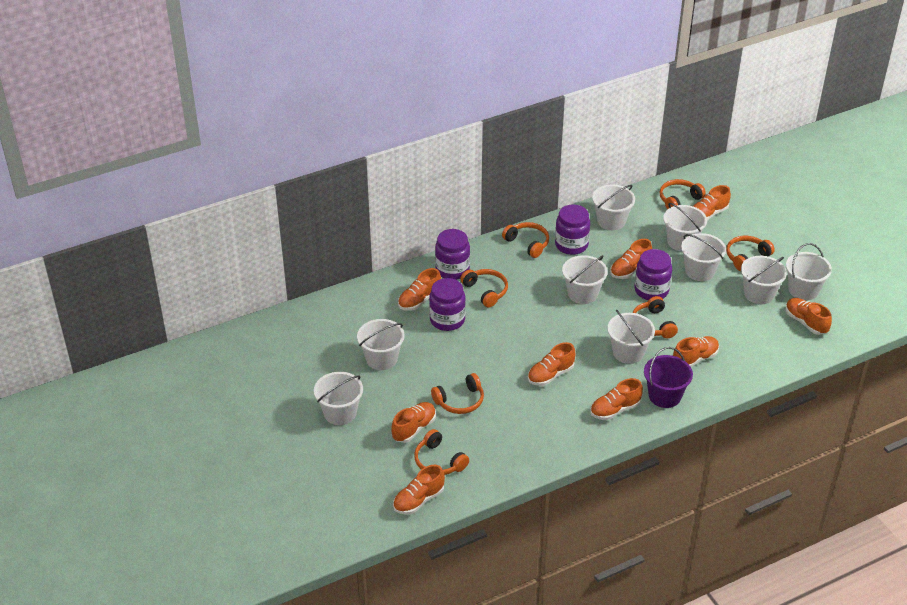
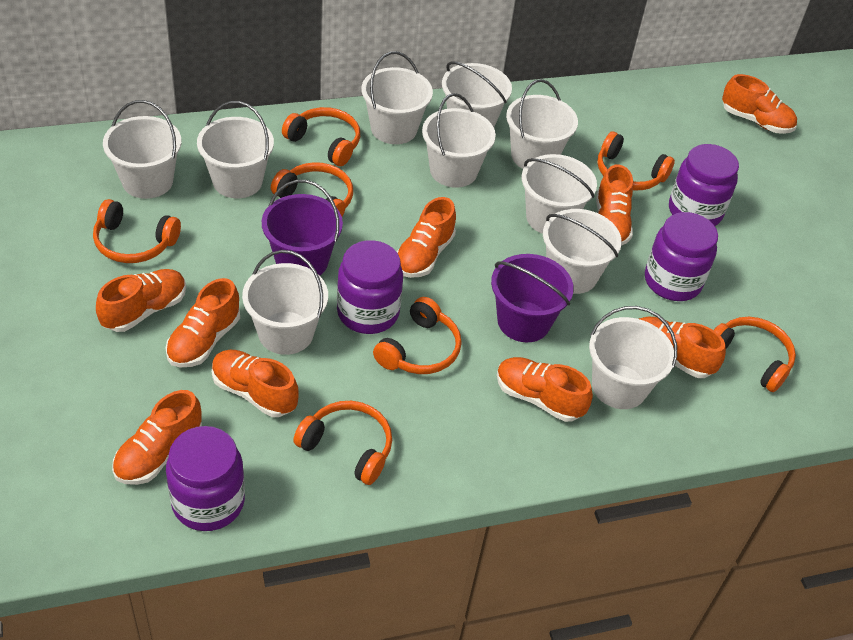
purple bucket: 1 -> 2
white bucket: 9 -> 10

